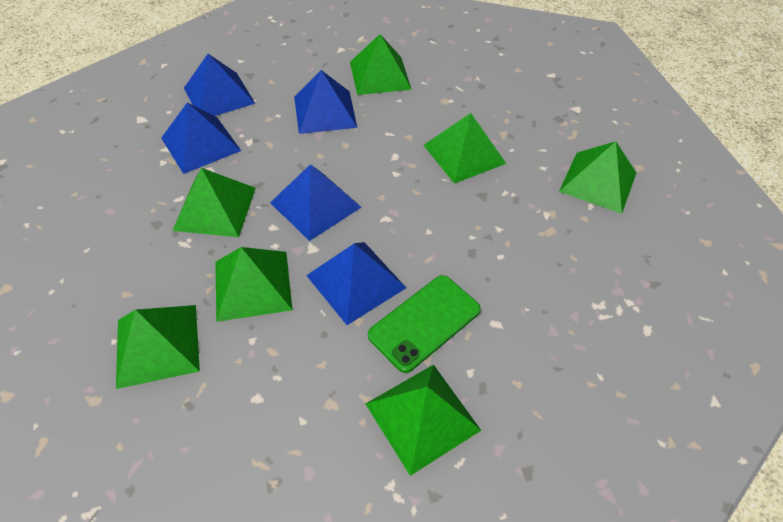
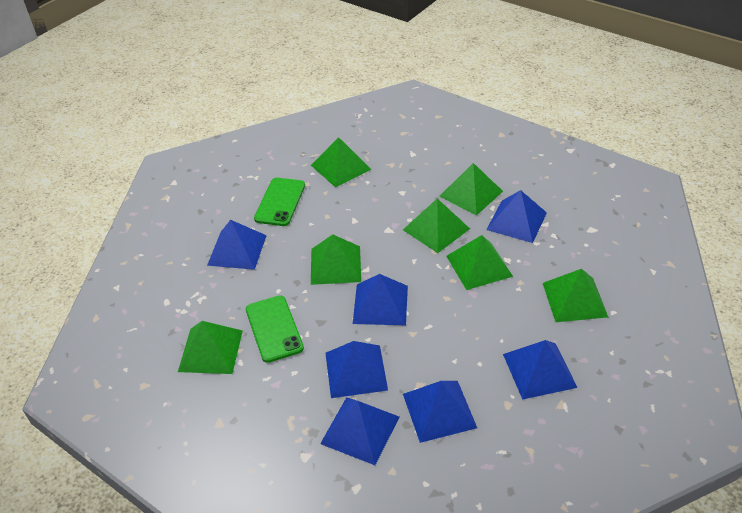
blue pyramid: 5 -> 7
green phone: 1 -> 2

